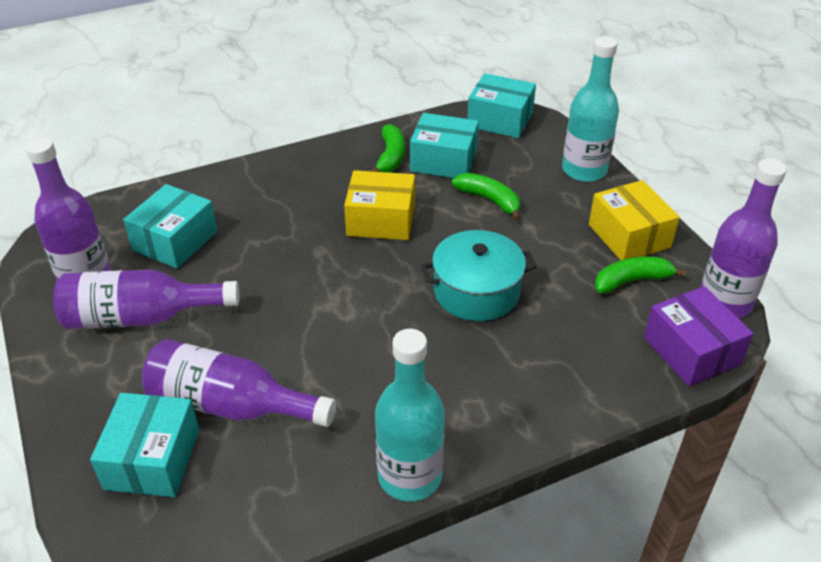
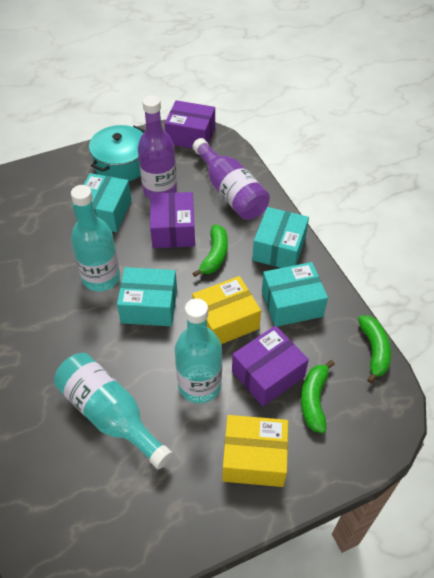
purple bottle: 4 -> 2
purple box: 1 -> 3
turquoise bottle: 2 -> 3

